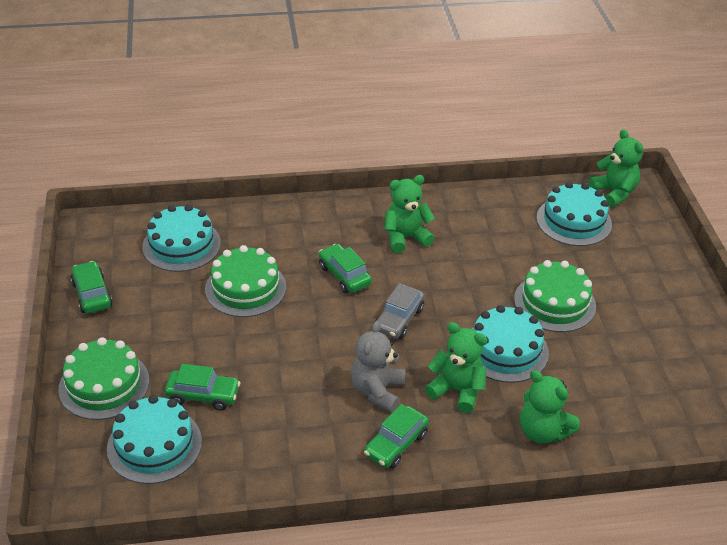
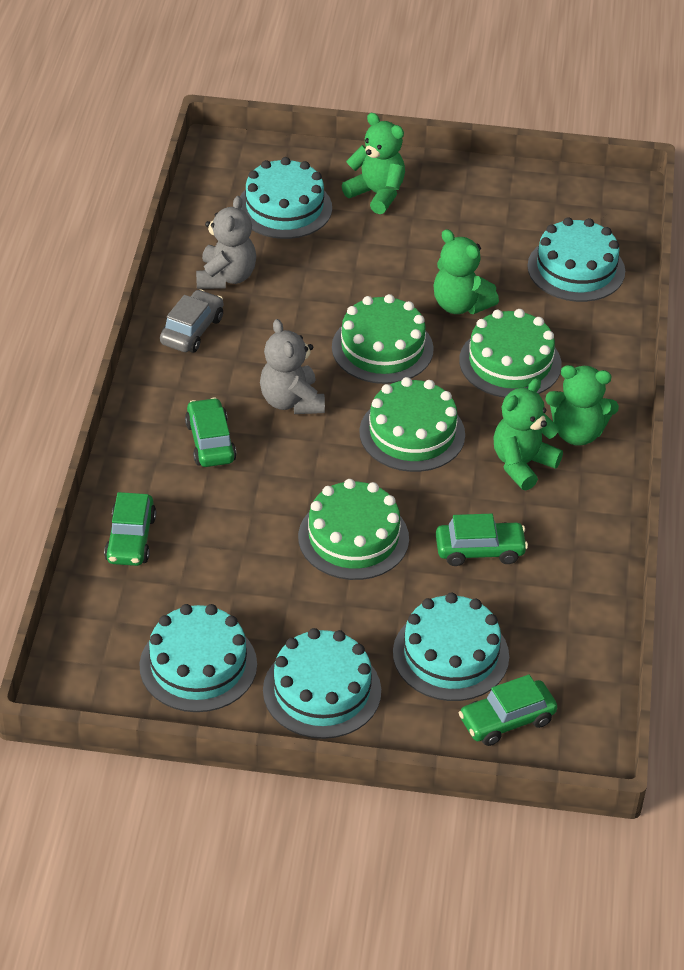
green cake: 3 -> 4
grey teddy bear: 1 -> 2
turquoise cake: 4 -> 5

